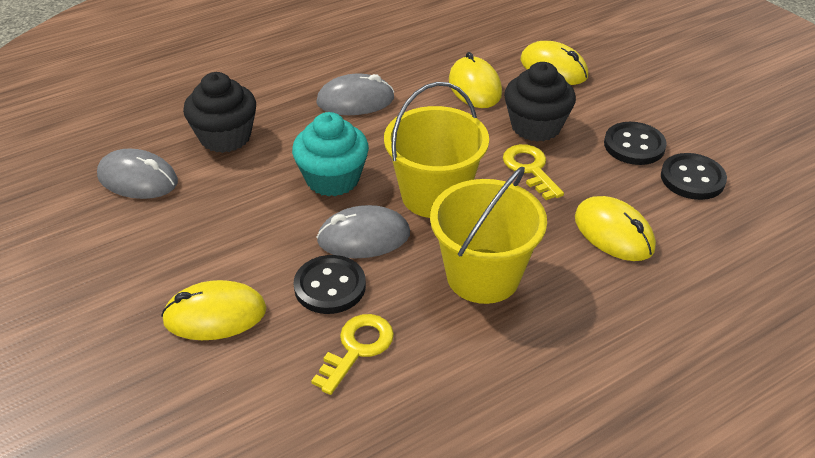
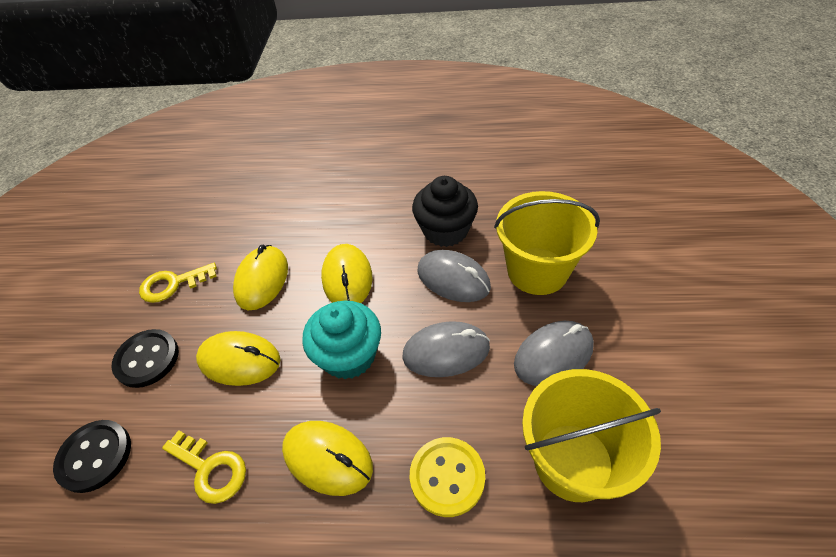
black button: 3 -> 2
black cupcake: 2 -> 1
yellow button: 0 -> 1

